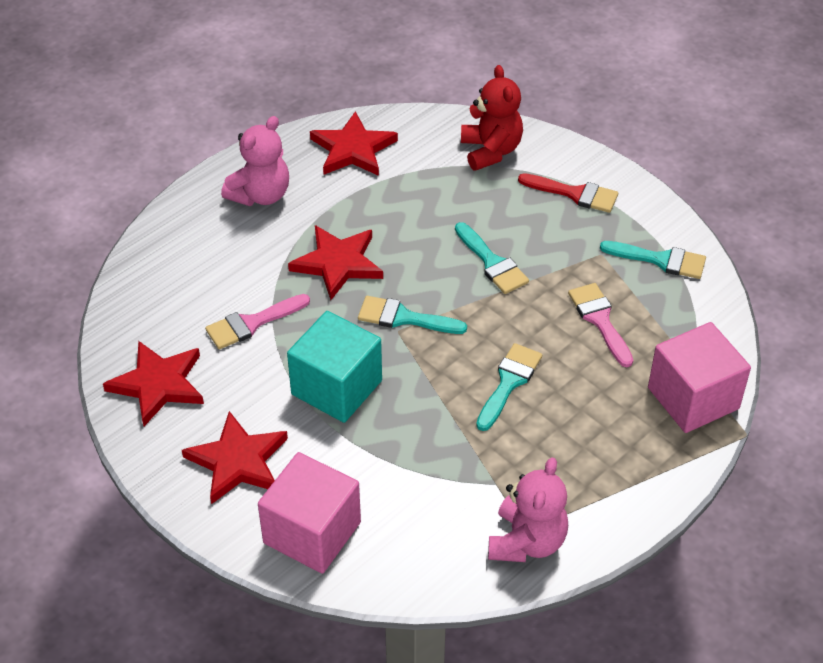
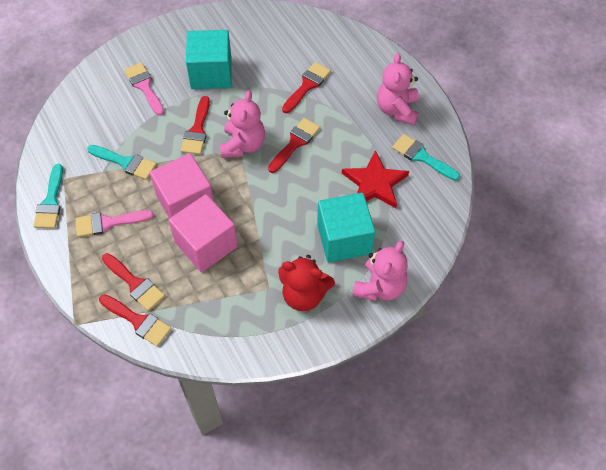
pink teddy bear: 2 -> 3
red brush: 1 -> 5
red star: 4 -> 1
turquoise brush: 4 -> 3
turquoise cube: 1 -> 2

